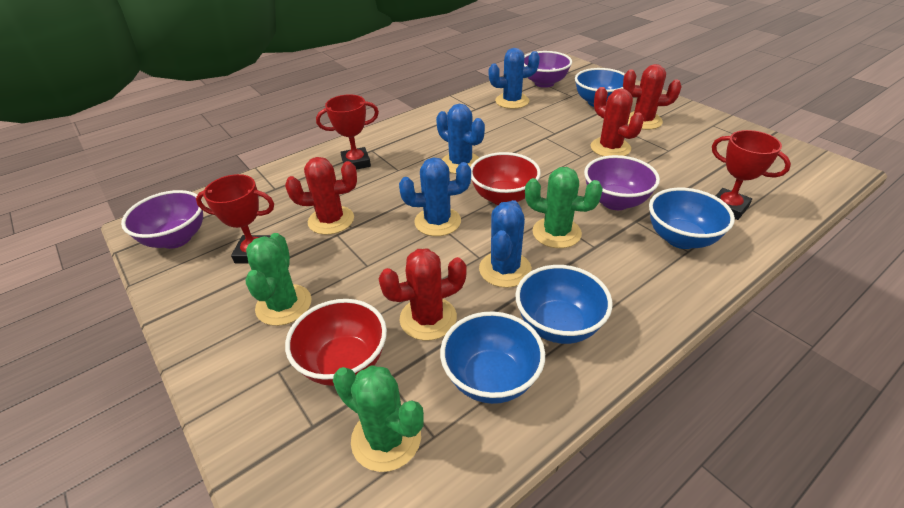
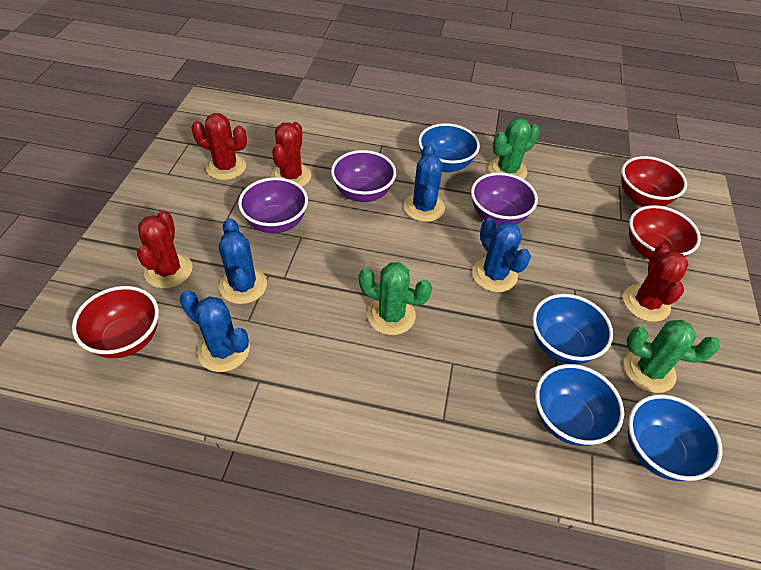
red bowl: 2 -> 3
red trophy: 3 -> 0

